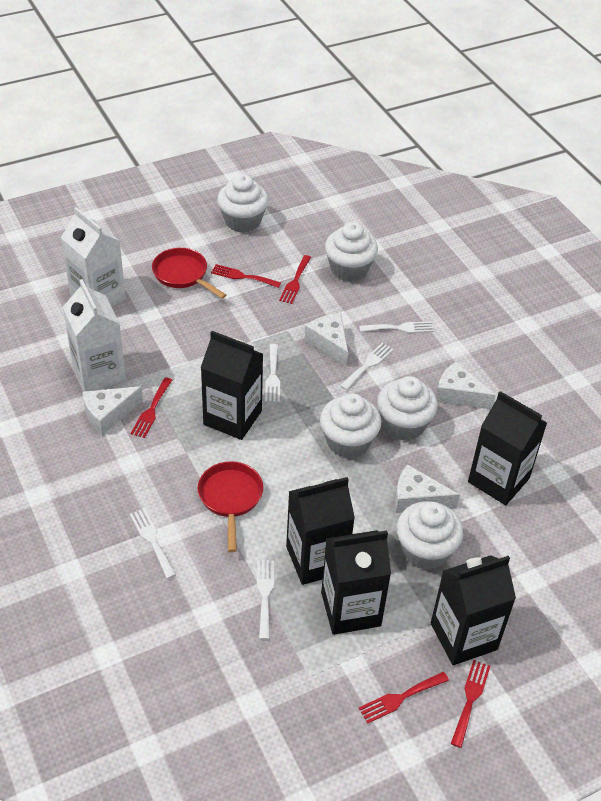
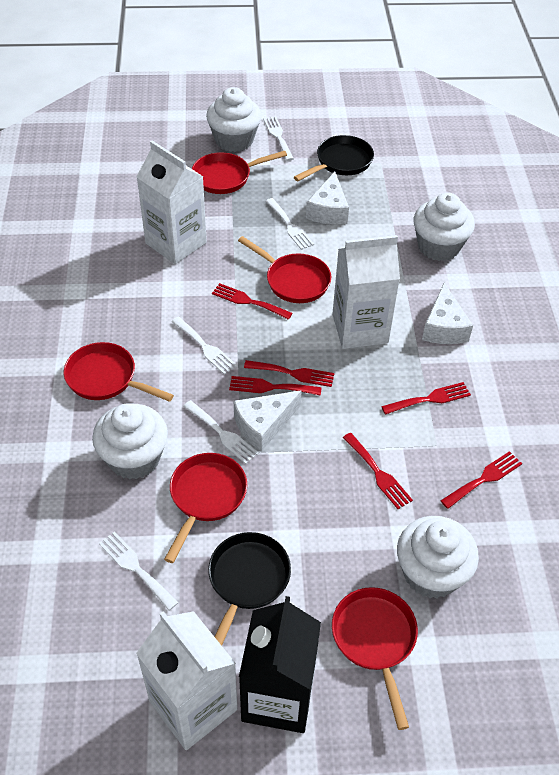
black carton: 5 -> 1
black pan: 0 -> 2
red fork: 5 -> 6
red pan: 2 -> 5
white carton: 2 -> 3
white cheese: 4 -> 3
white cupcake: 5 -> 4

